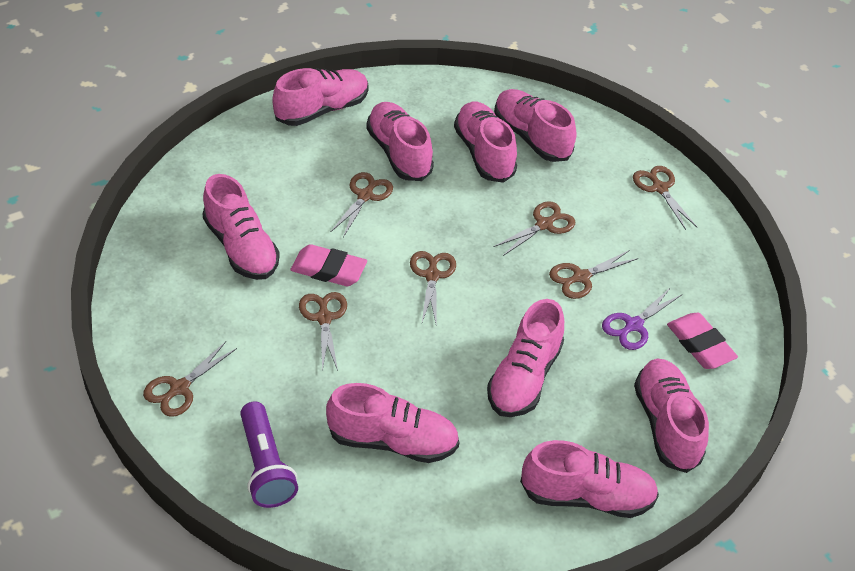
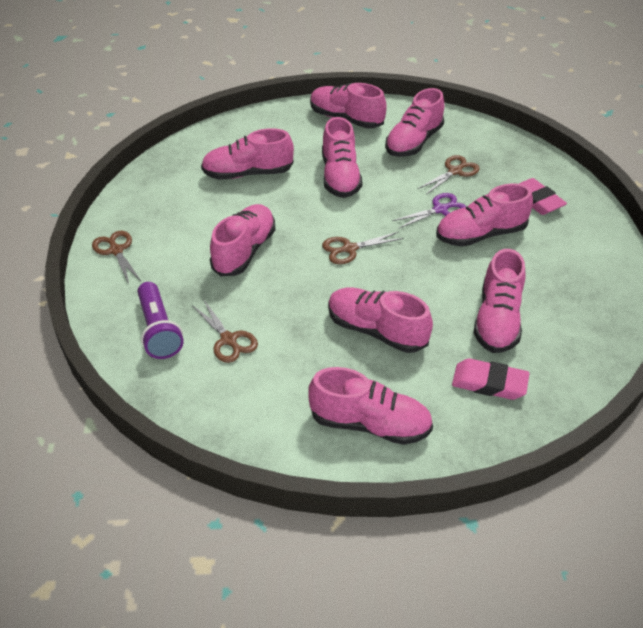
brown scissors: 7 -> 4

